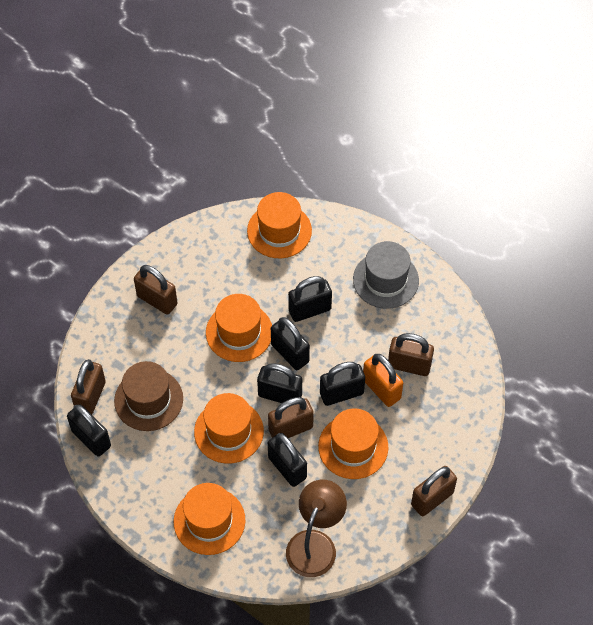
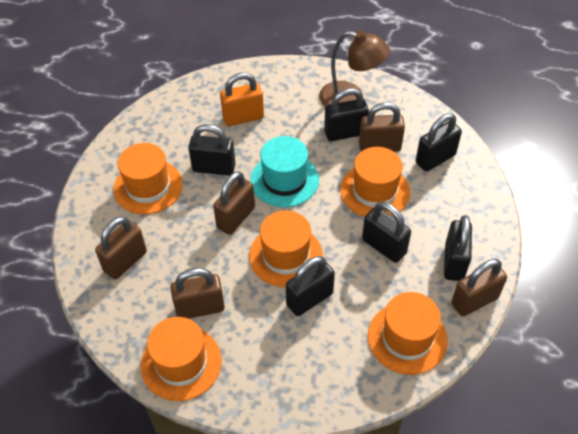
brown hat: 1 -> 0
grey hat: 1 -> 0
turquoise hat: 0 -> 1

